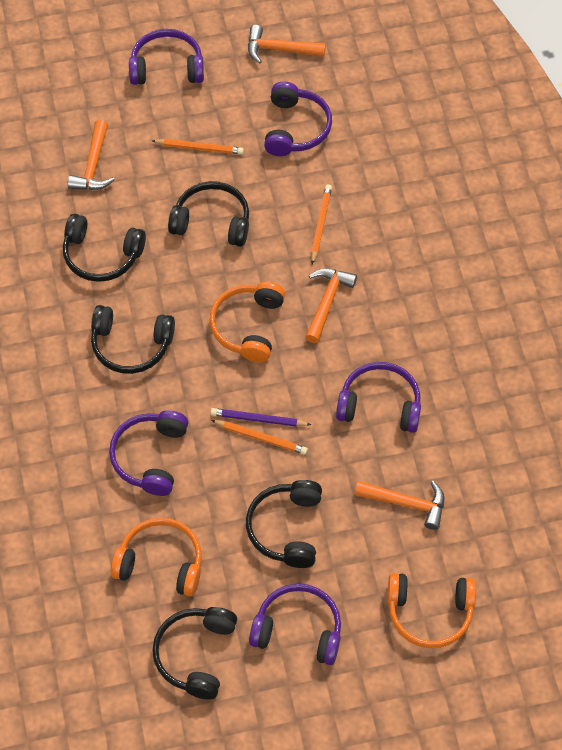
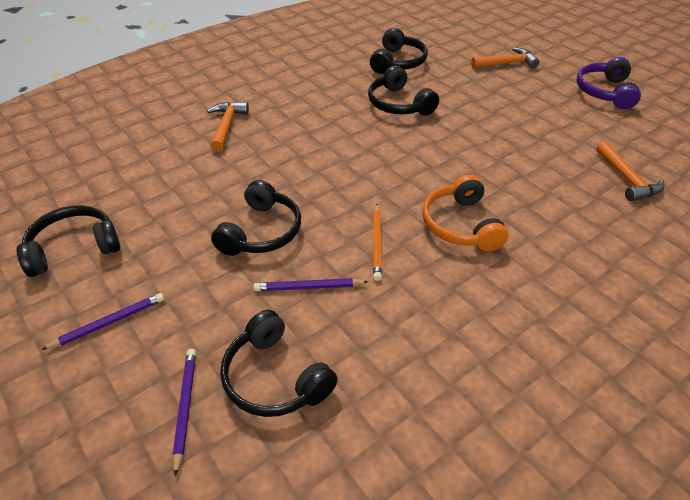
orange hammer: 4 -> 3
orange headphones: 3 -> 1
orange pencil: 3 -> 1
purple headphones: 5 -> 1
purple pencil: 1 -> 3

